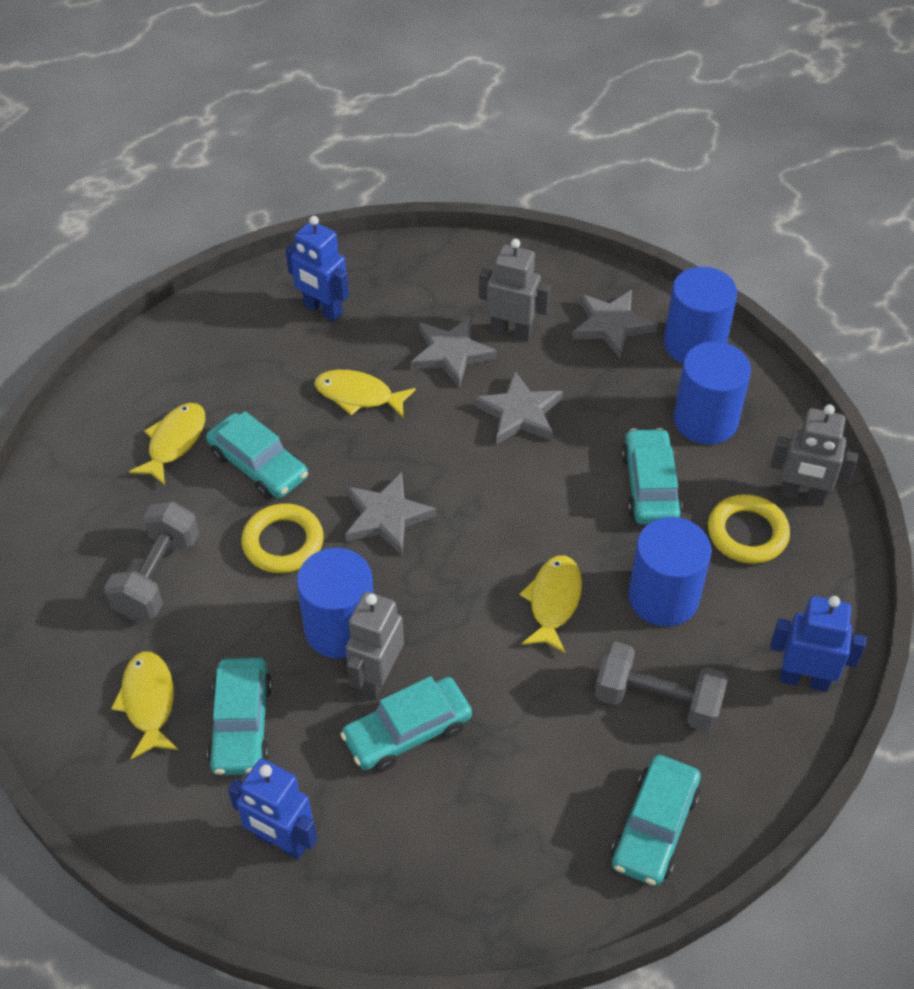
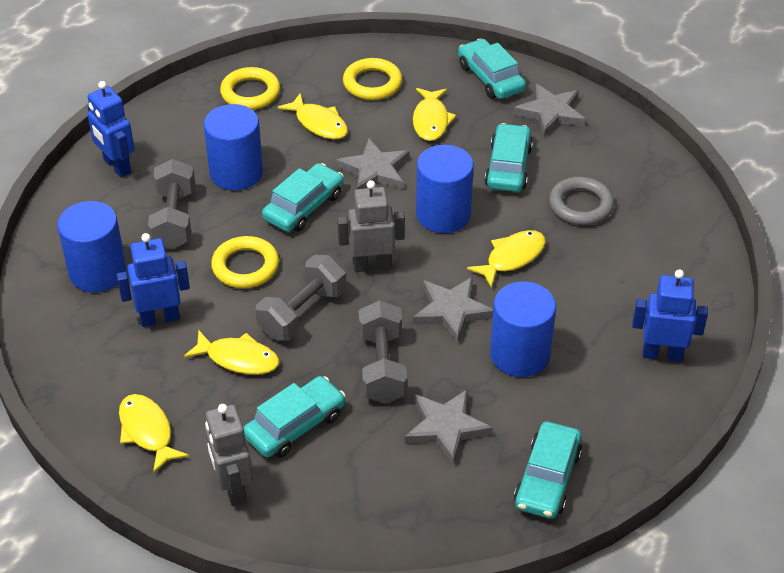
grey dumbbell: 2 -> 3
grey ring: 0 -> 1
grey robot: 3 -> 2
yellow fish: 4 -> 5
yellow ring: 2 -> 3

